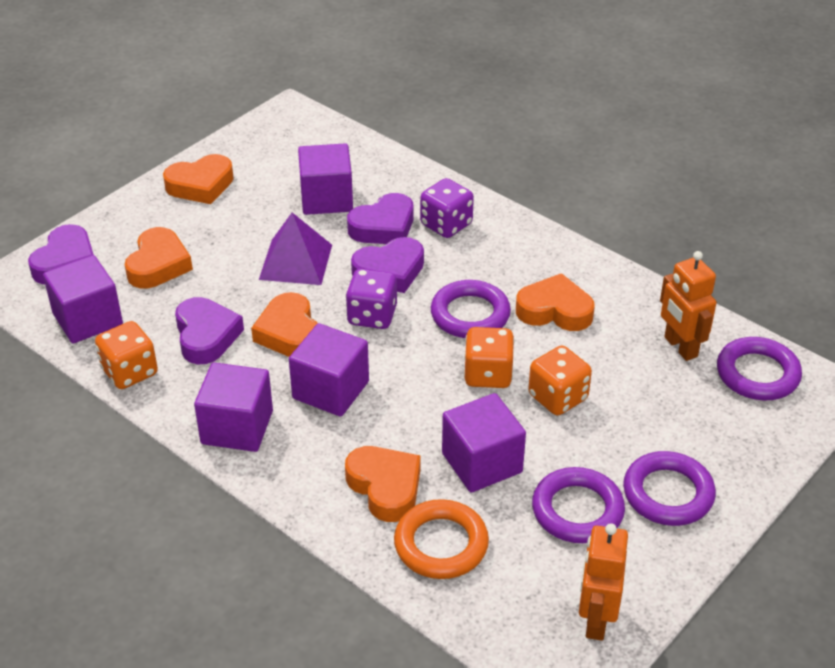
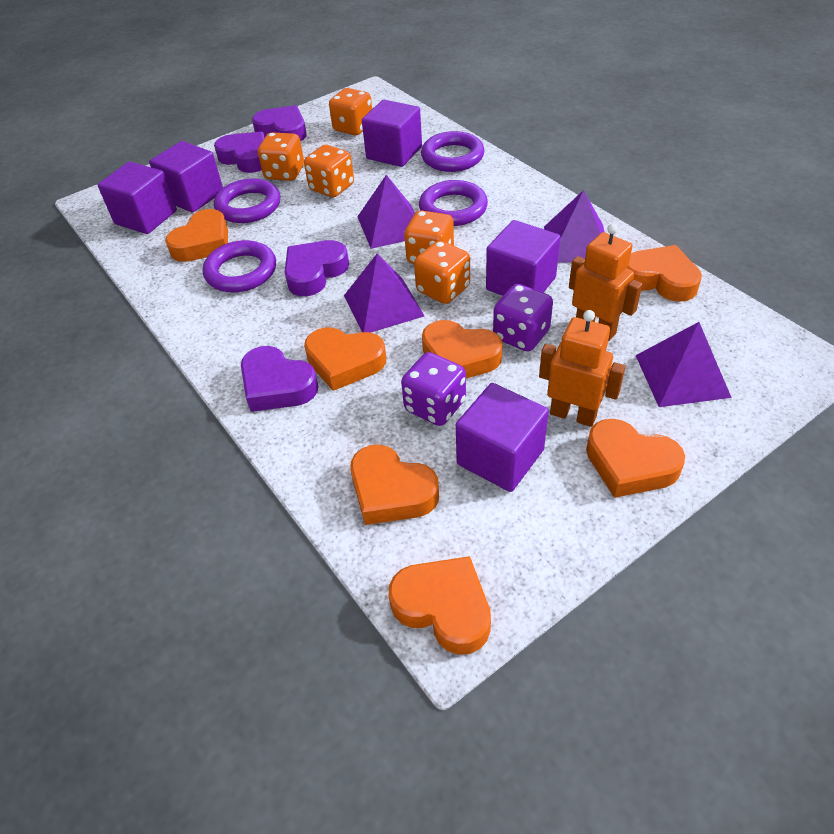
orange dice: 3 -> 5
orange heart: 5 -> 7
orange ring: 1 -> 0
purple pyramid: 1 -> 4

